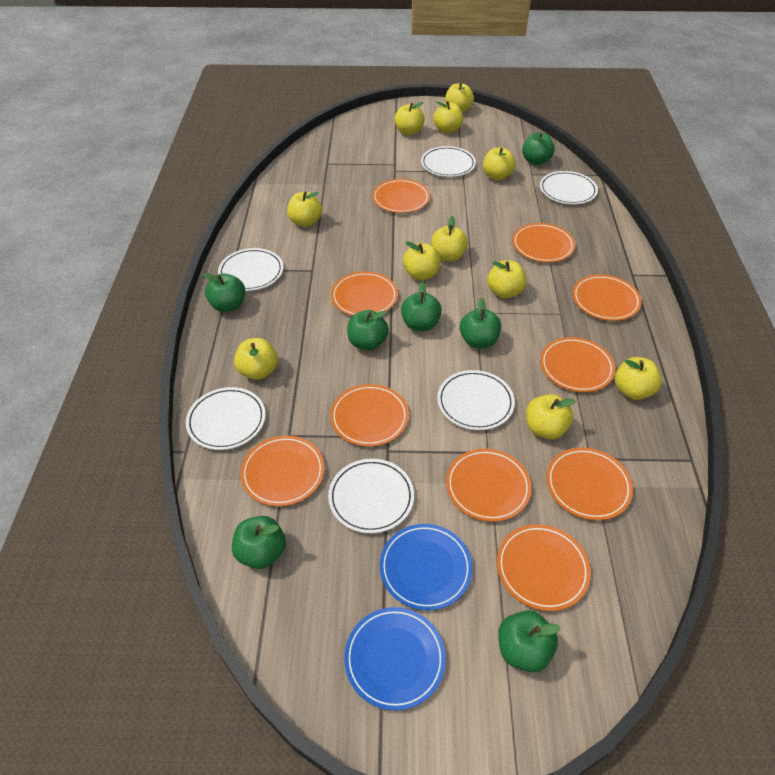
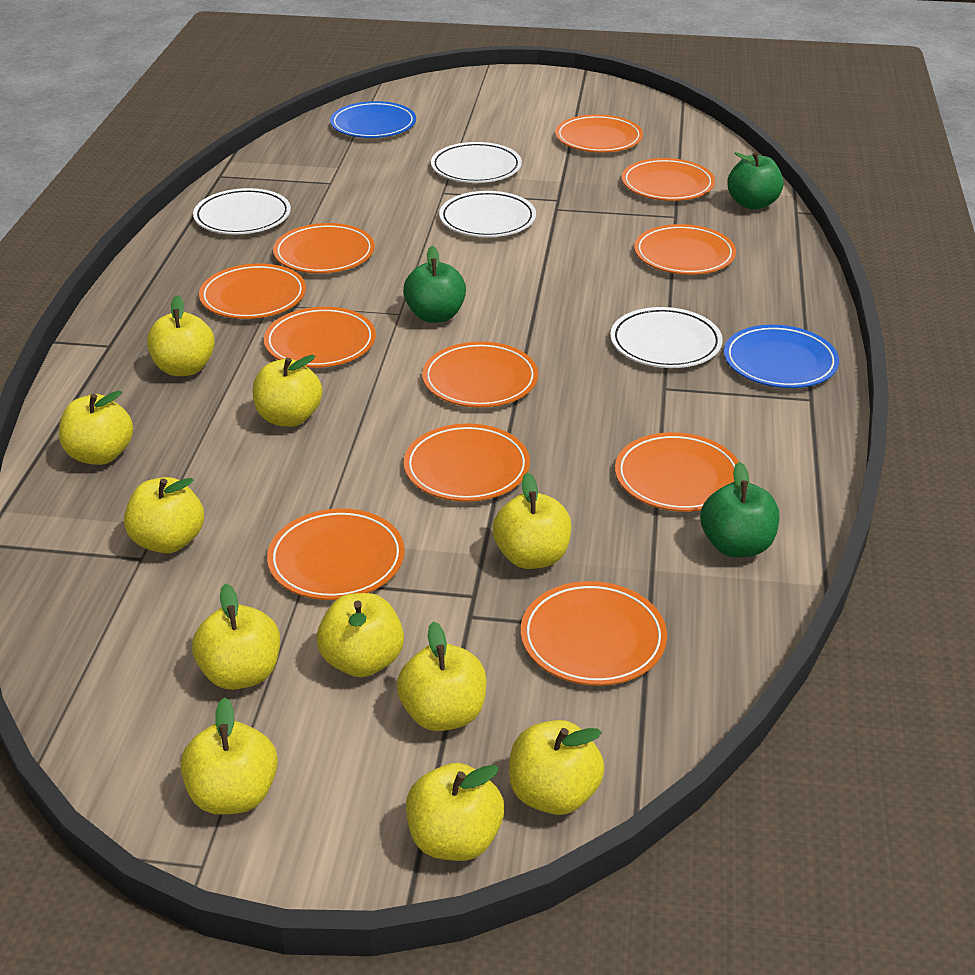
green apple: 7 -> 3
orange plate: 10 -> 11
white plate: 6 -> 4

